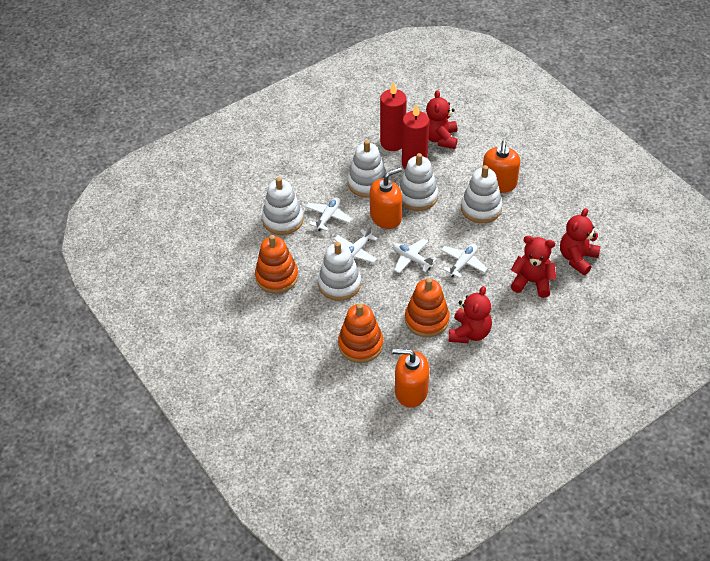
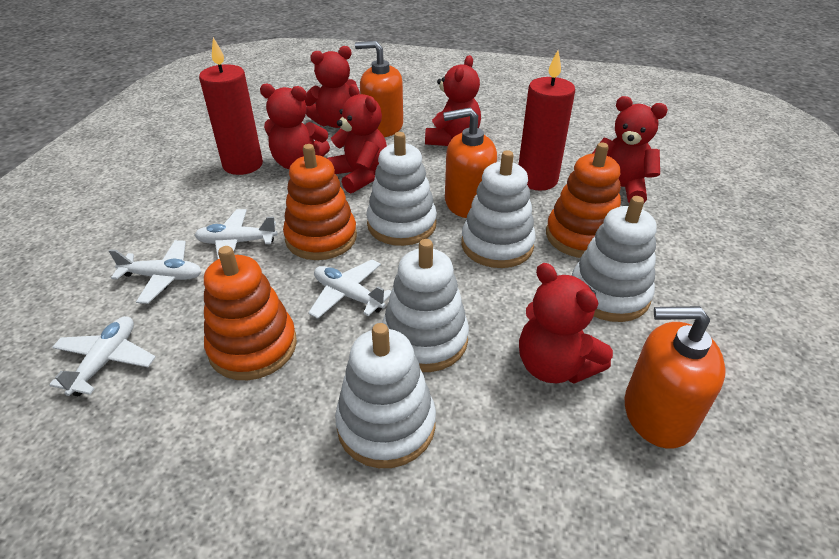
red teddy bear: 4 -> 6

